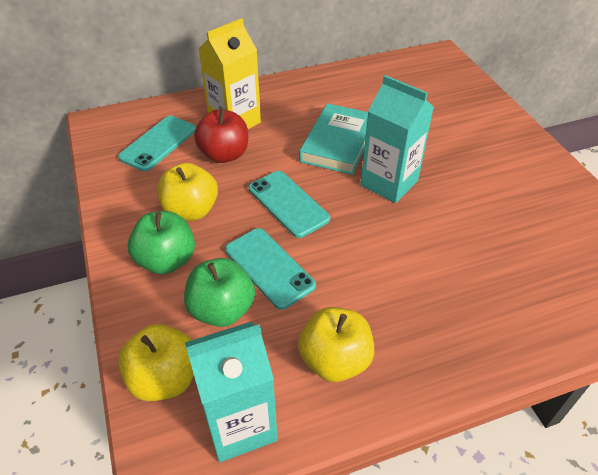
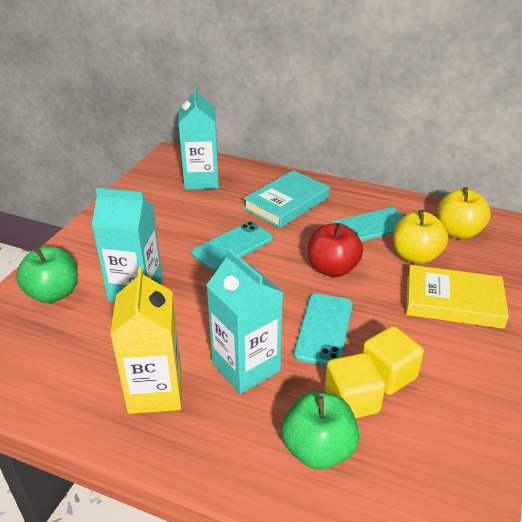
turquoise carton: 2 -> 3
yellow apple: 3 -> 2
yellow book: 0 -> 1
yellow cube: 0 -> 2

